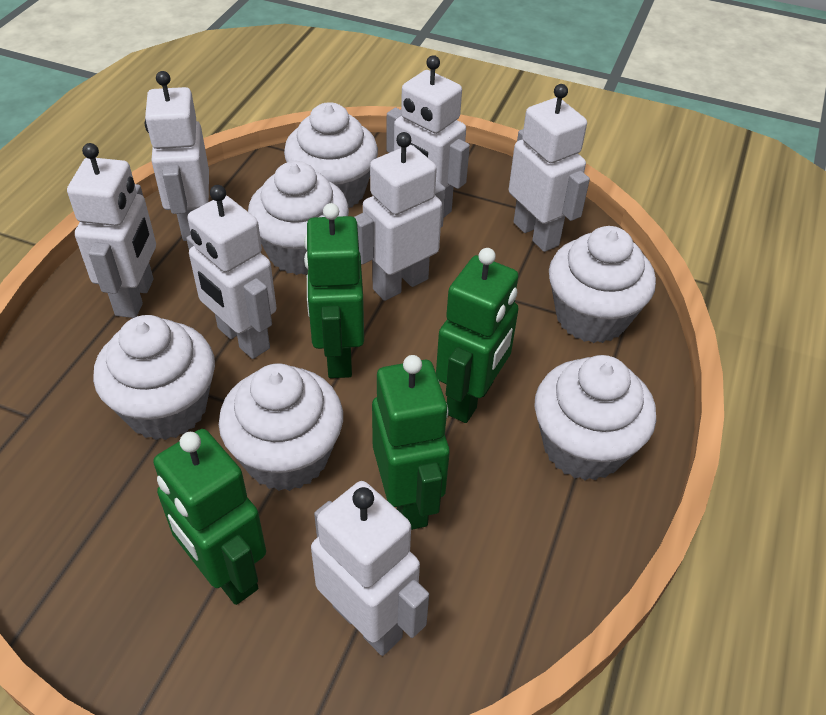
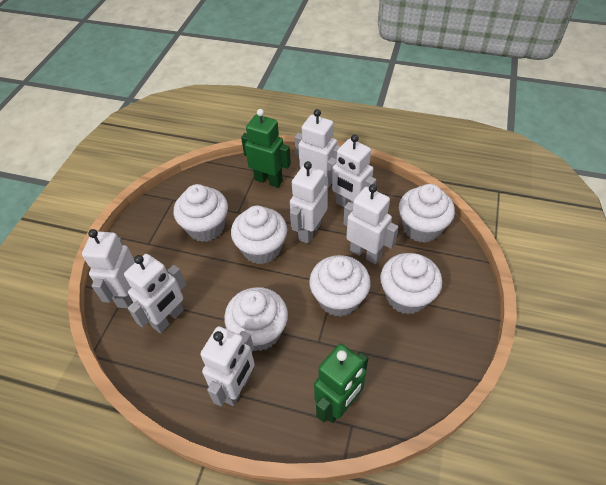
green robot: 4 -> 2

